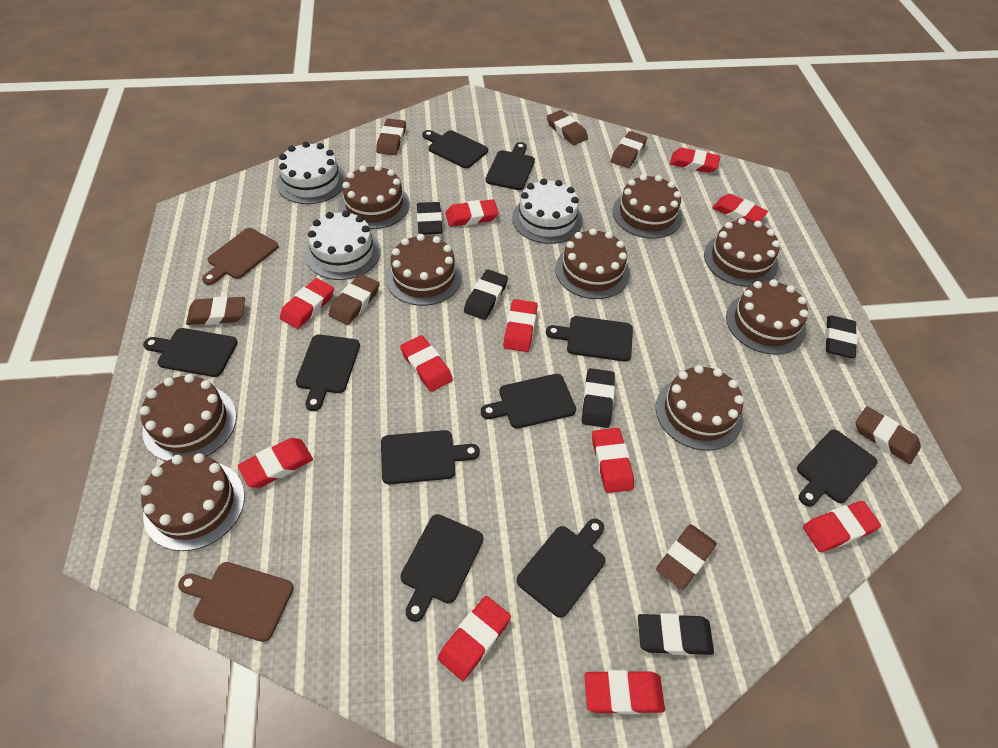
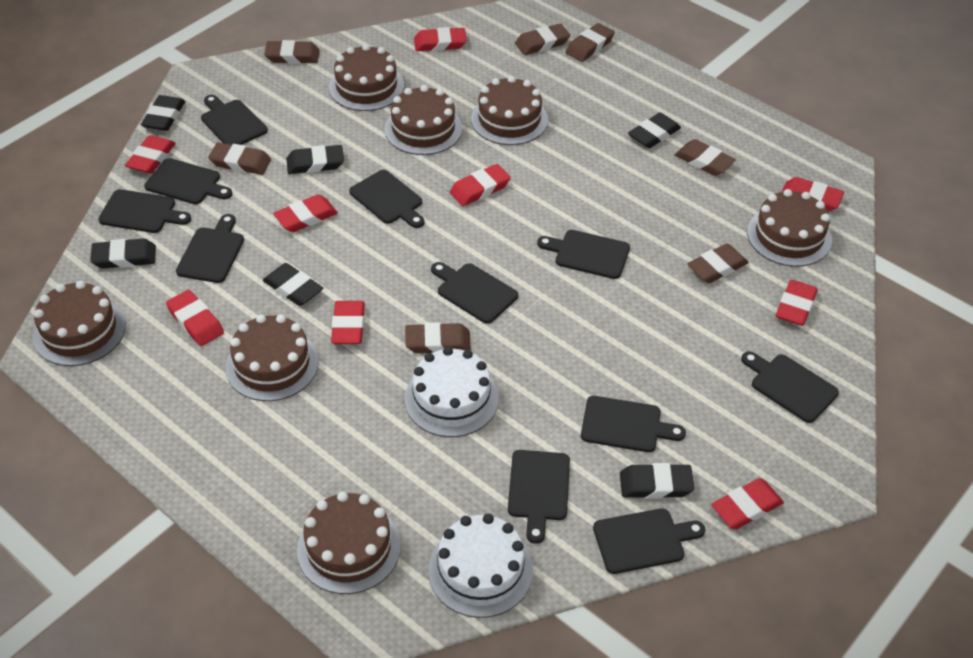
black cutting board: 10 -> 11
black eraser: 5 -> 6
brown cake: 9 -> 7
brown cutting board: 2 -> 0
red eraser: 11 -> 9
white cake: 3 -> 2

